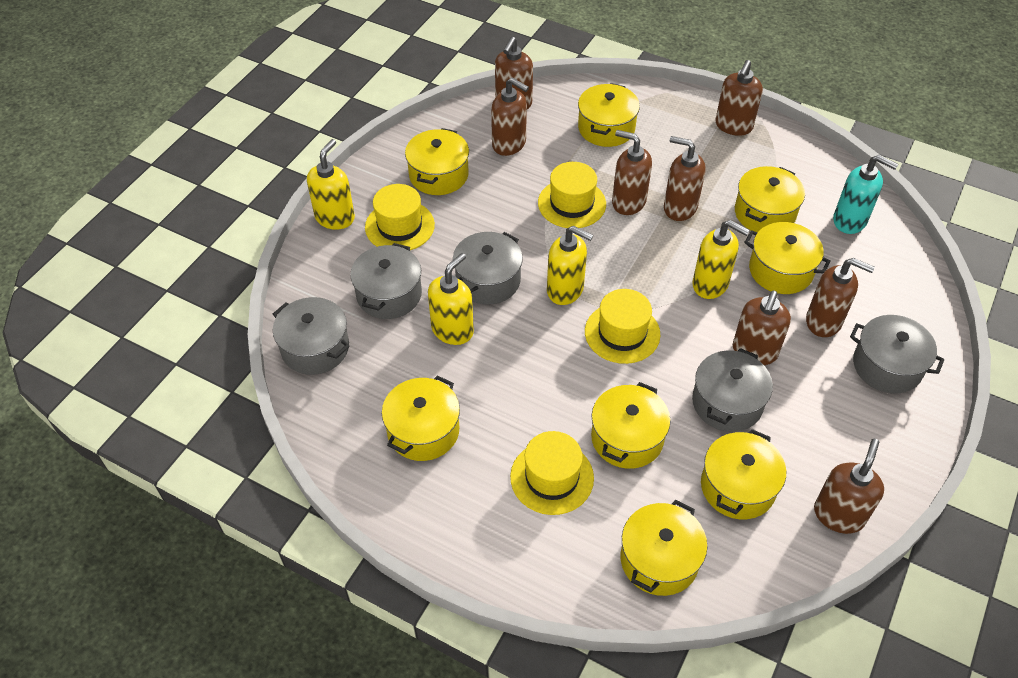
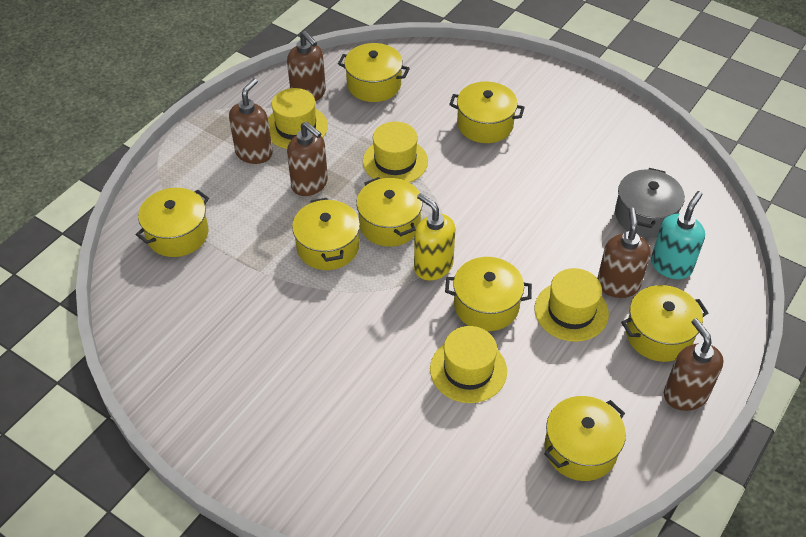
brown soap dispenser: 8 -> 5
grey pot: 5 -> 1
yellow soap dispenser: 4 -> 1

